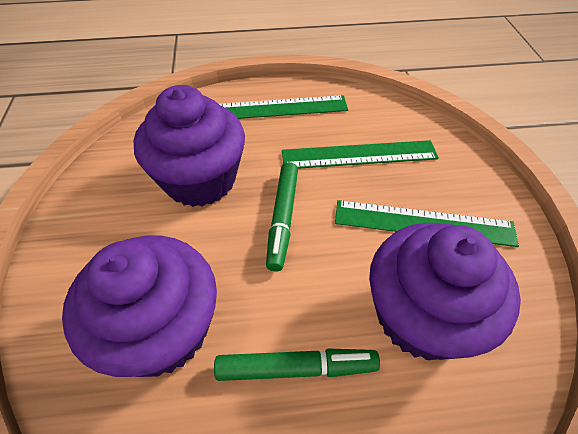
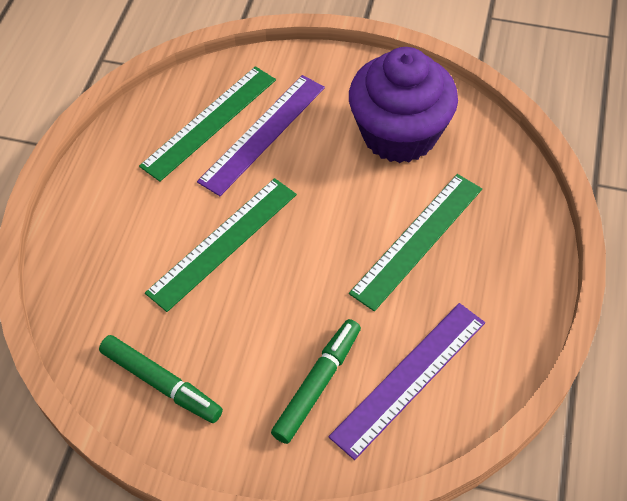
purple cupcake: 3 -> 1
purple ruler: 0 -> 2

